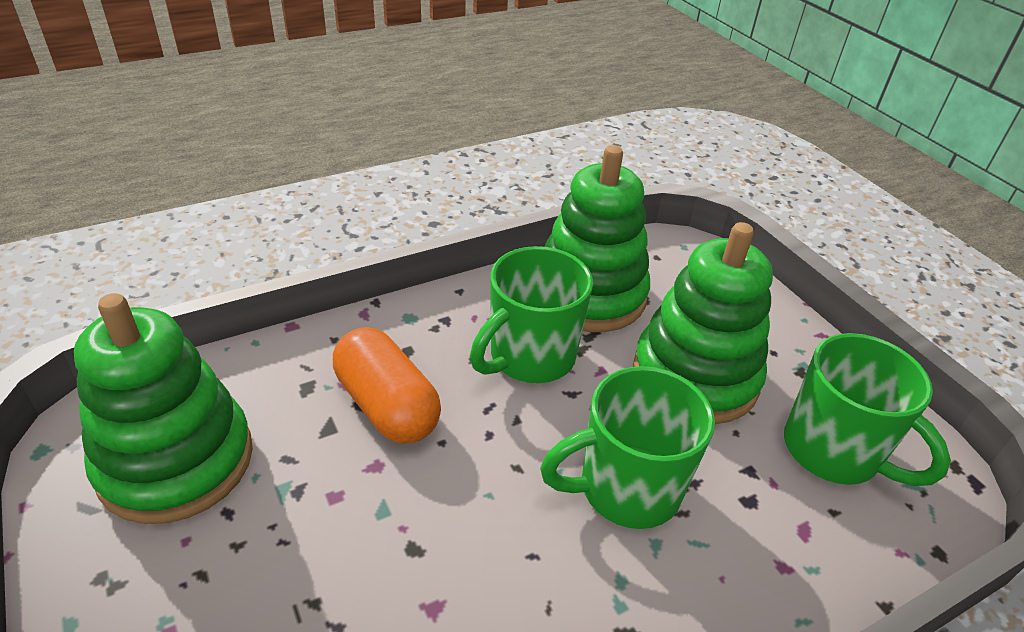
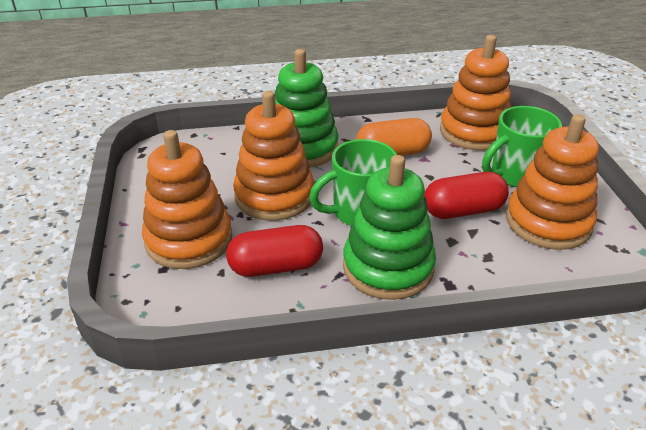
green mug: 3 -> 2
green stacking toy: 3 -> 2
orange stacking toy: 0 -> 4
red capsule: 0 -> 2

